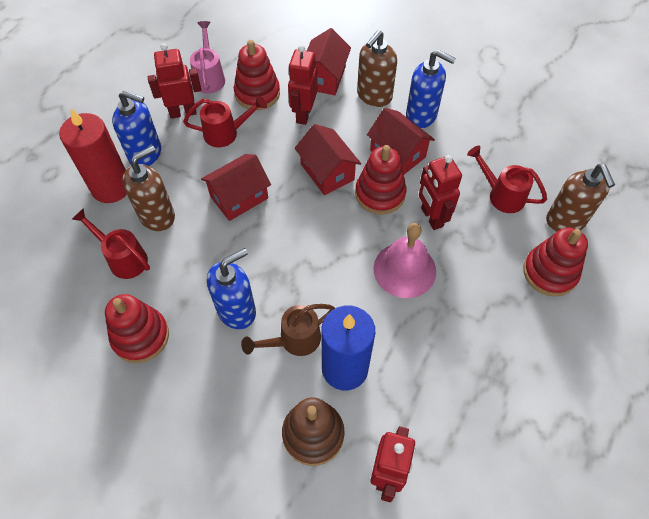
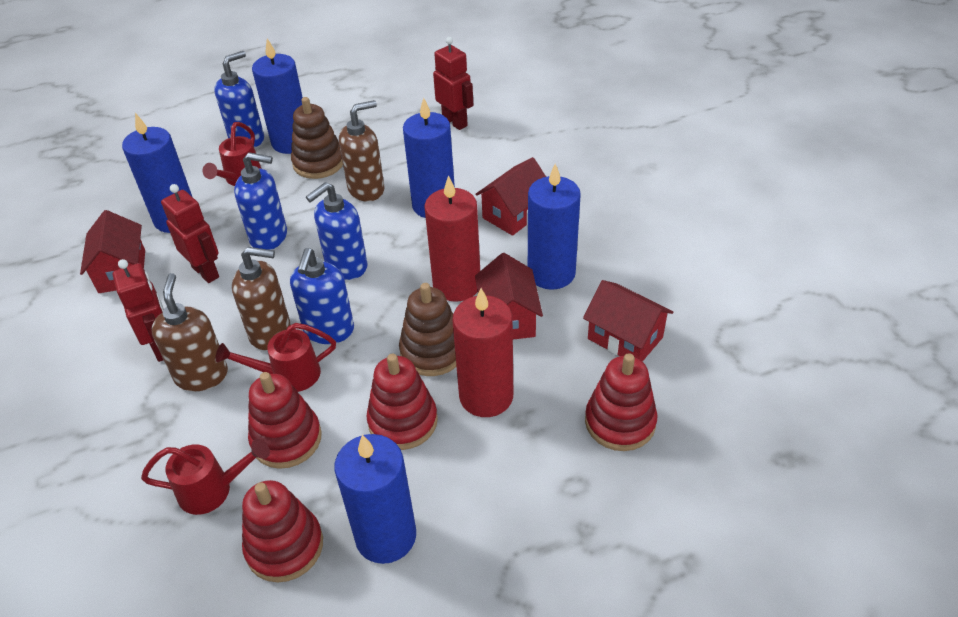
blue candle: 1 -> 5
blue soap dispenser: 3 -> 4
brown stacking toy: 1 -> 2
brown watering can: 1 -> 0
pink bell: 1 -> 0
pink watering can: 1 -> 0
red candle: 1 -> 2
red robot: 4 -> 3

